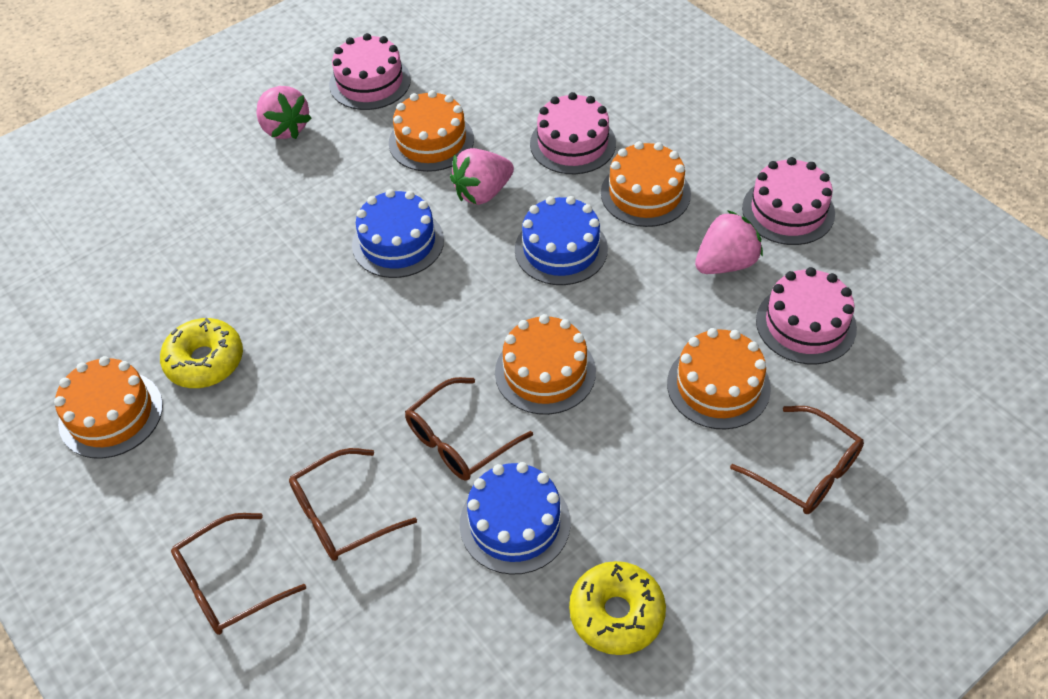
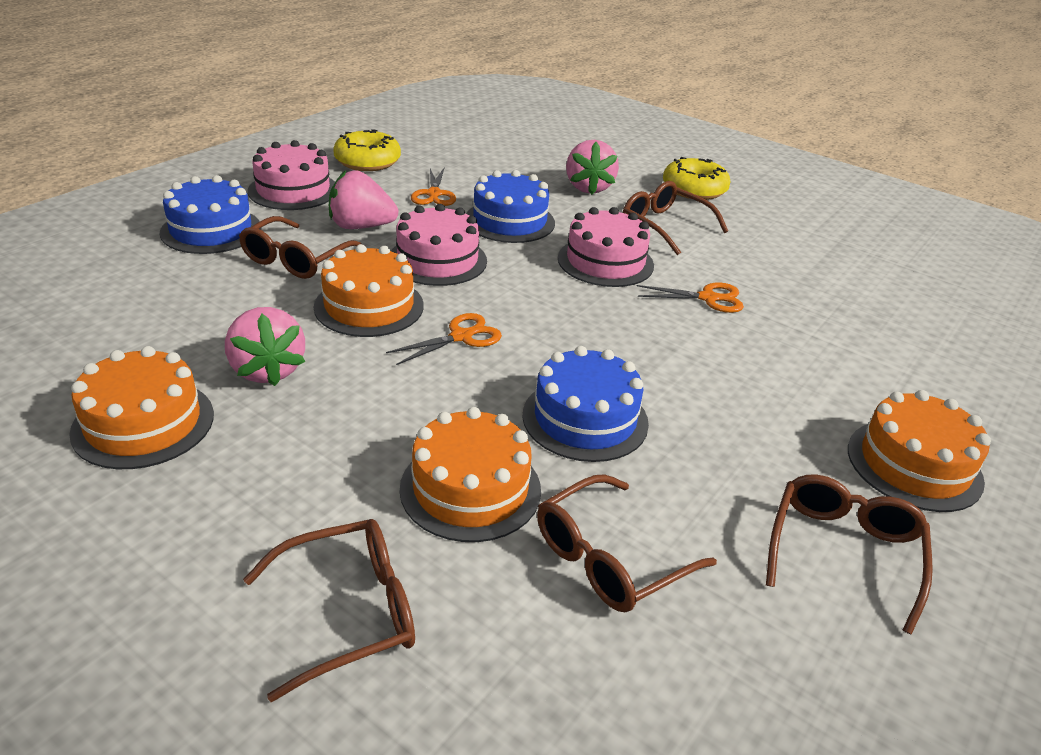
brown glasses: 4 -> 5
orange cake: 5 -> 4
orange scissors: 0 -> 3
pink cake: 4 -> 3

